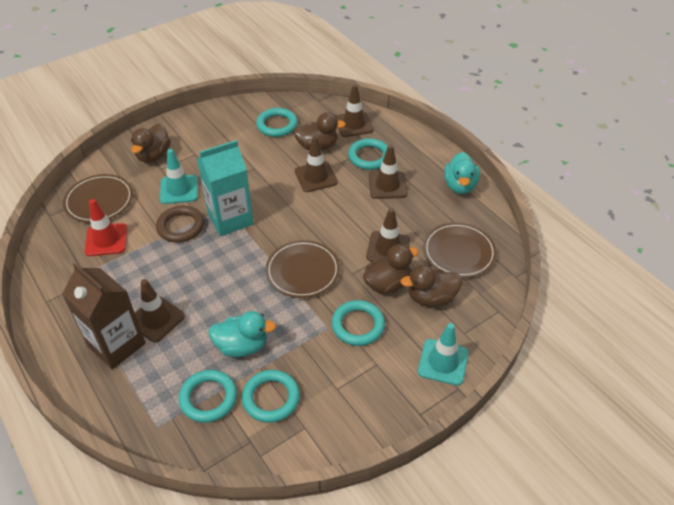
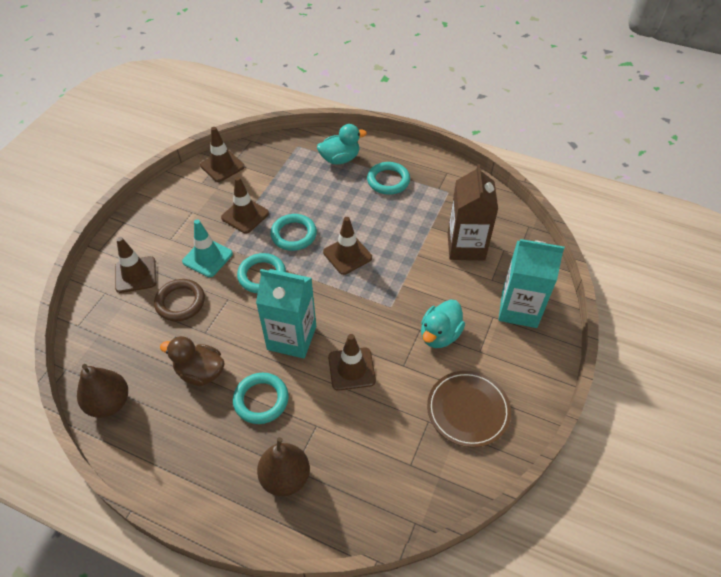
brown duck: 4 -> 1
brown pear: 0 -> 2
brown plate: 3 -> 1
red traffic cone: 1 -> 0
turquoise carton: 1 -> 2
turquoise ring: 5 -> 4
turquoise traffic cone: 2 -> 1

